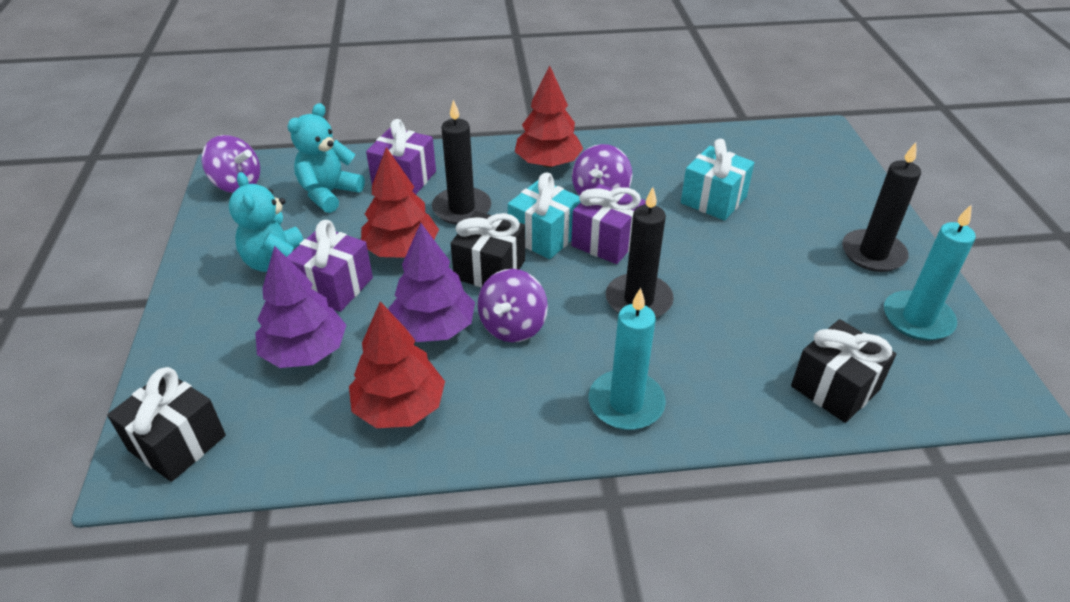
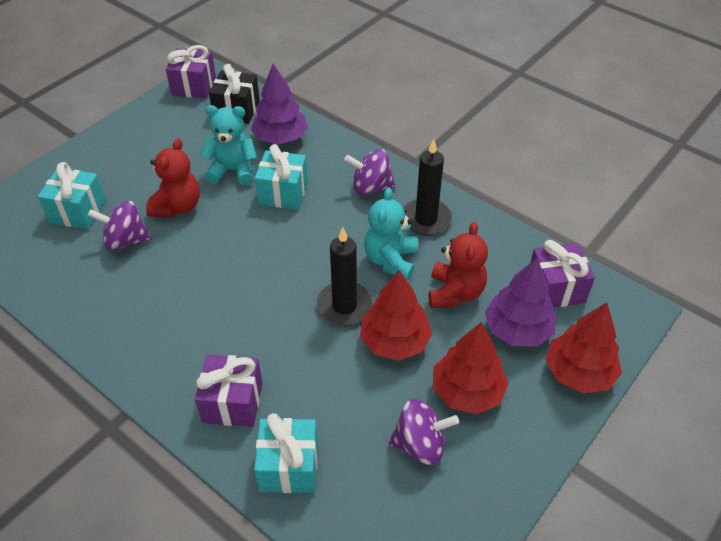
black candle: 3 -> 2
black gift: 3 -> 1
red teddy bear: 0 -> 2
turquoise candle: 2 -> 0
turquoise gift: 2 -> 3

